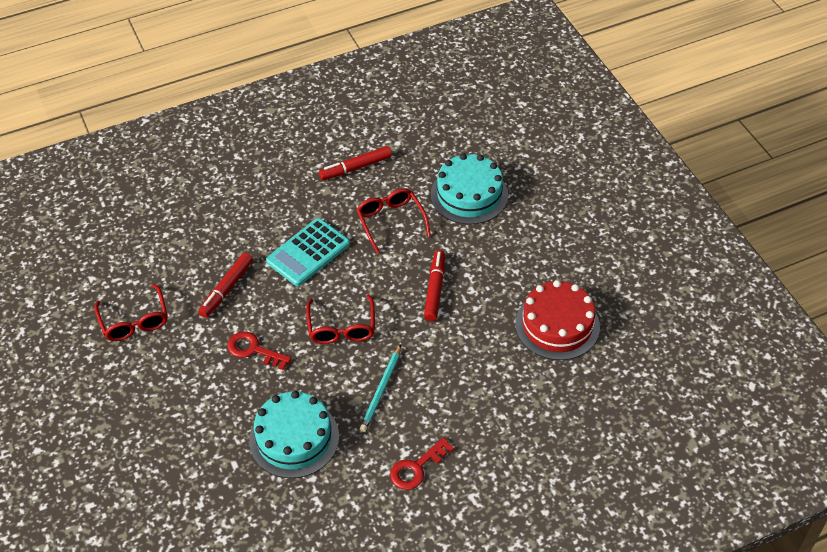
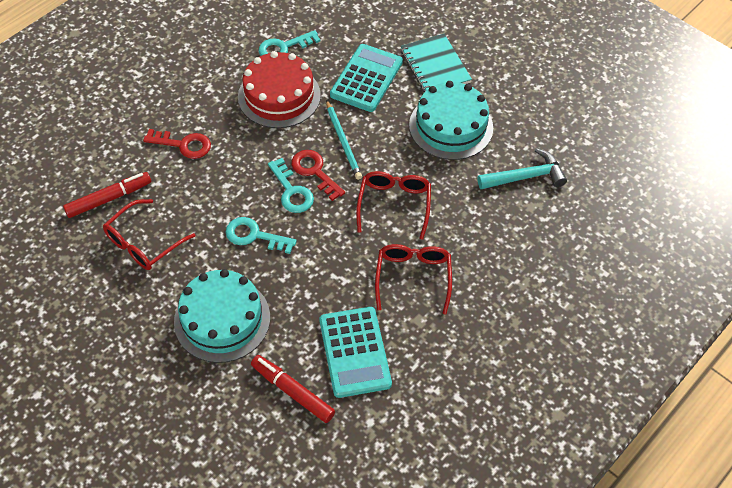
red marker: 3 -> 2
turquoise calculator: 1 -> 2
turquoise hammer: 0 -> 1
turquoise key: 0 -> 3
turquoise notebook: 0 -> 1

